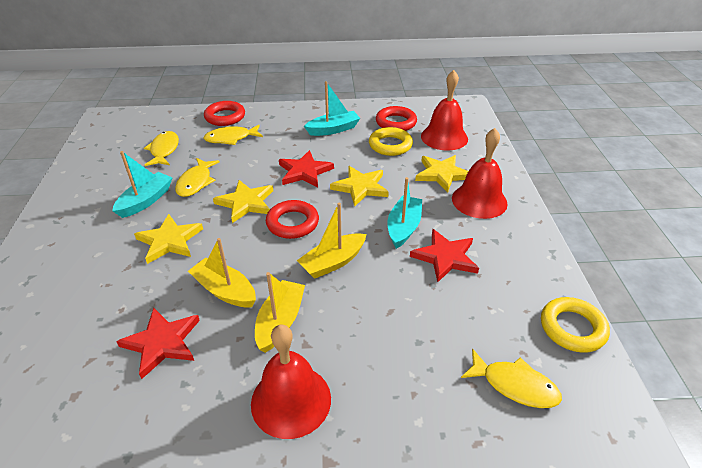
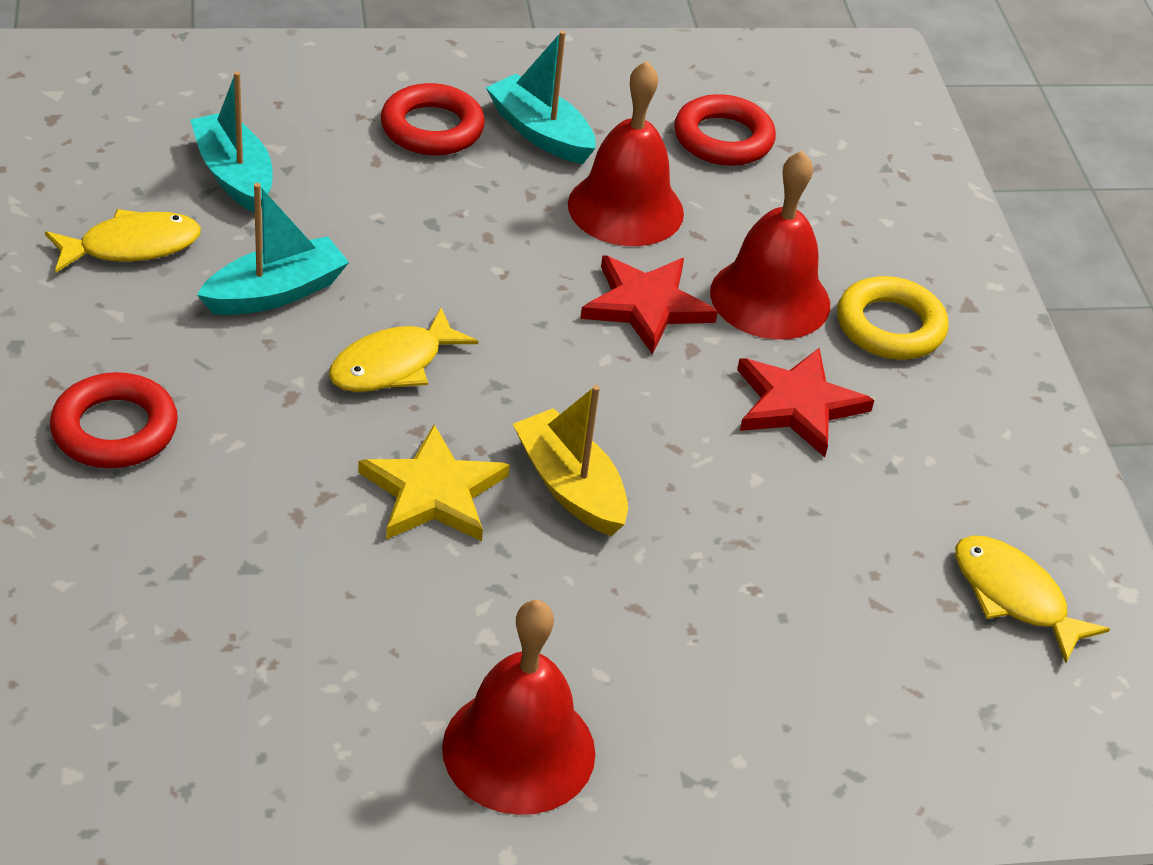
red star: 3 -> 2
yellow boat: 3 -> 1
yellow fish: 4 -> 3
yellow ring: 2 -> 1
yellow star: 4 -> 1

